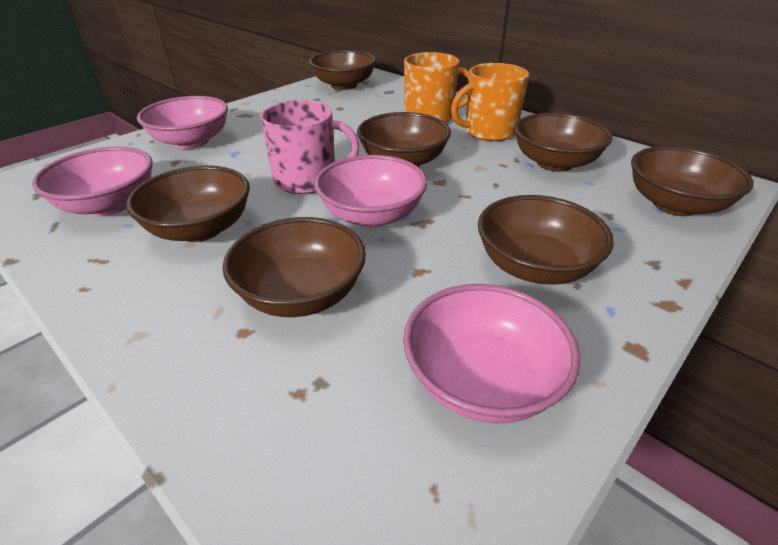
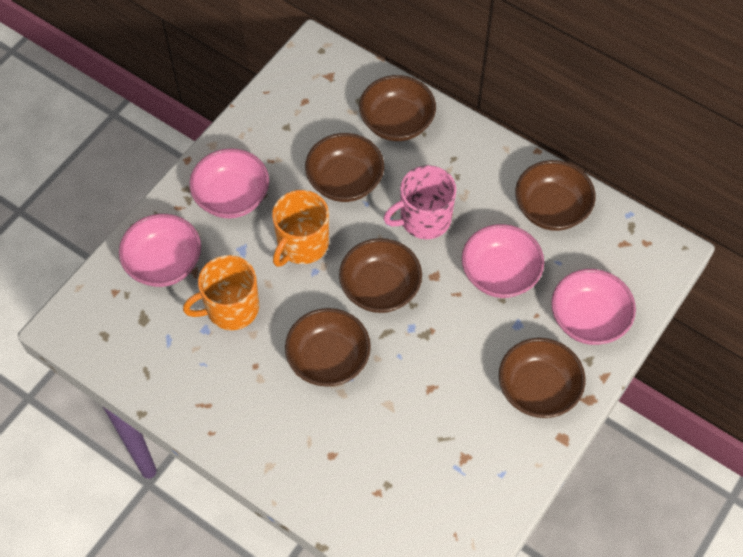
brown bowl: 7 -> 6

